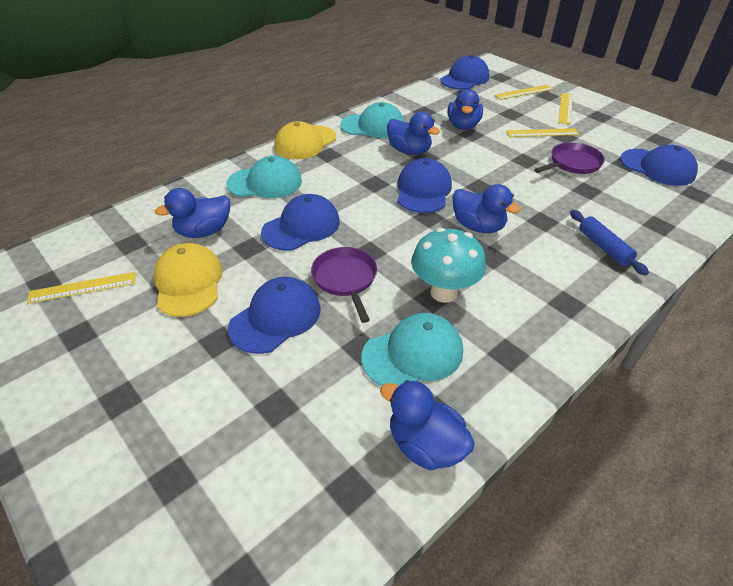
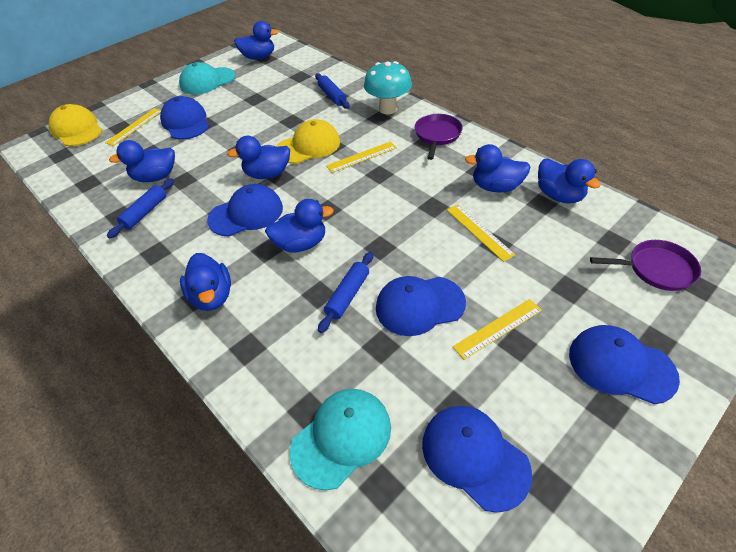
blue duck: 5 -> 7
blue rolling pin: 1 -> 3
turquoise cap: 3 -> 2

